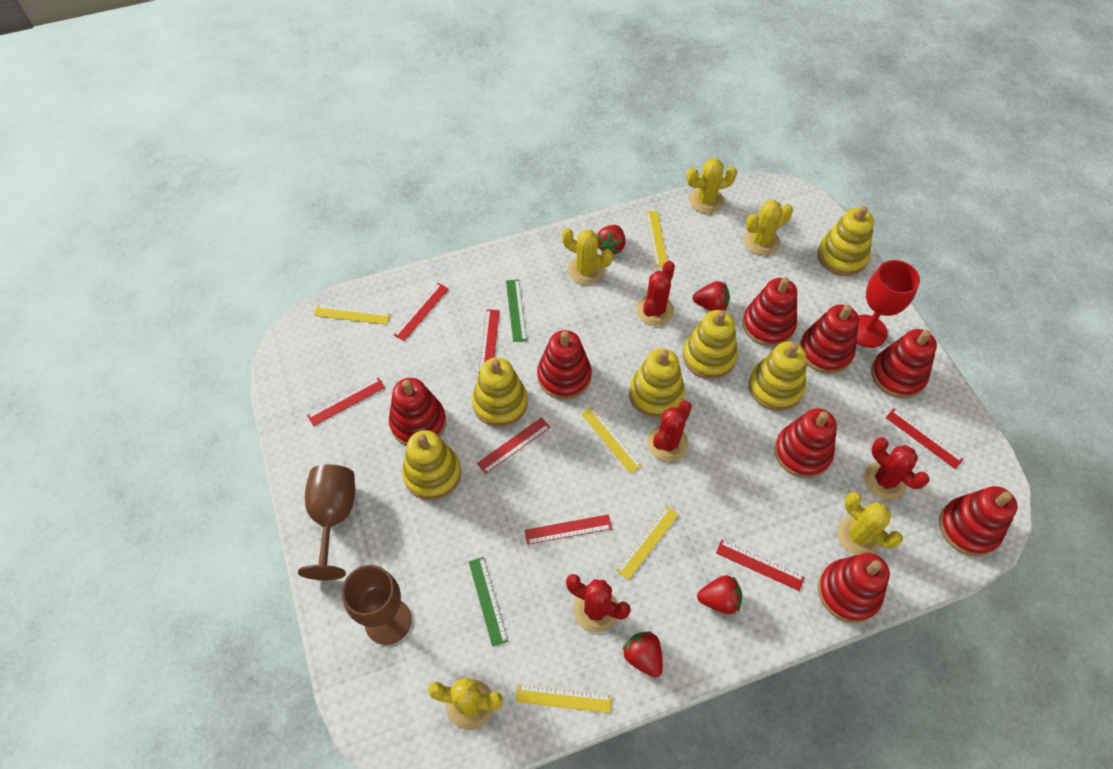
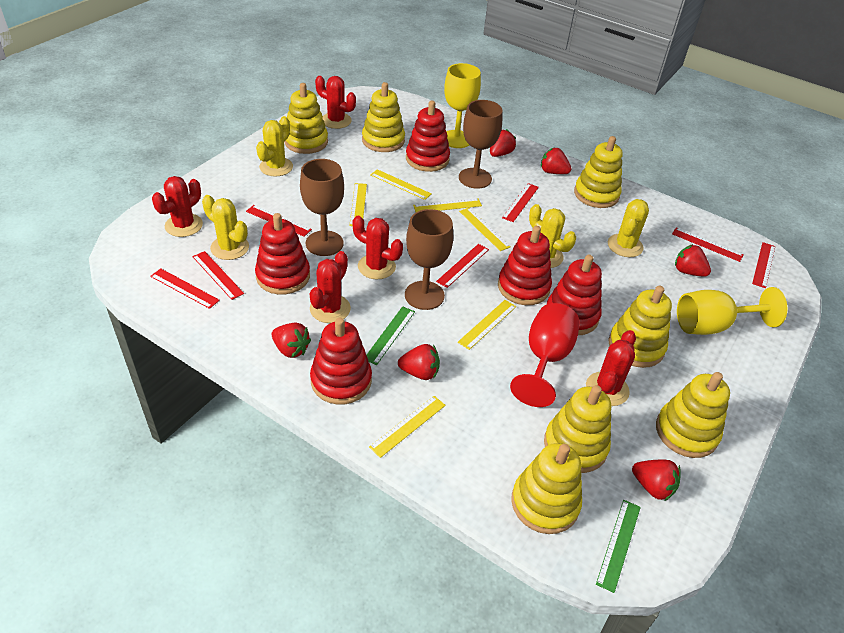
brown goblet: 2 -> 3
red cactus: 4 -> 5
red stacking toy: 8 -> 5
red strawberry: 4 -> 6
yellow cactus: 5 -> 4
yellow goblet: 0 -> 2
yellow ruler: 5 -> 6
yellow stacking toy: 6 -> 7

